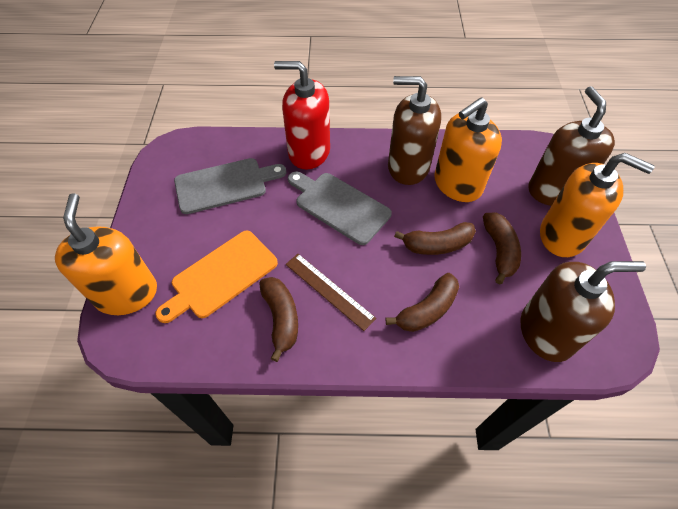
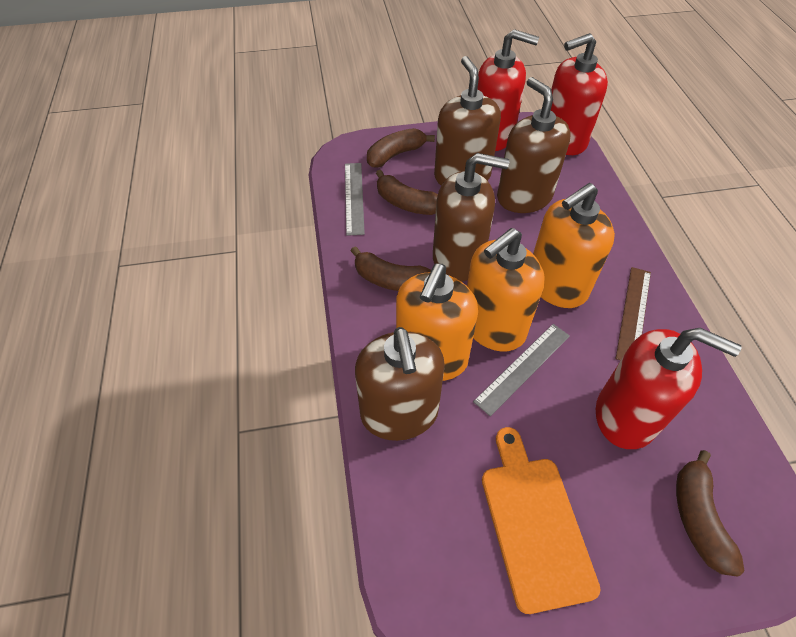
brown soap dispenser: 3 -> 4
grey cutting board: 2 -> 0
grey ruler: 0 -> 2
red soap dispenser: 1 -> 3

